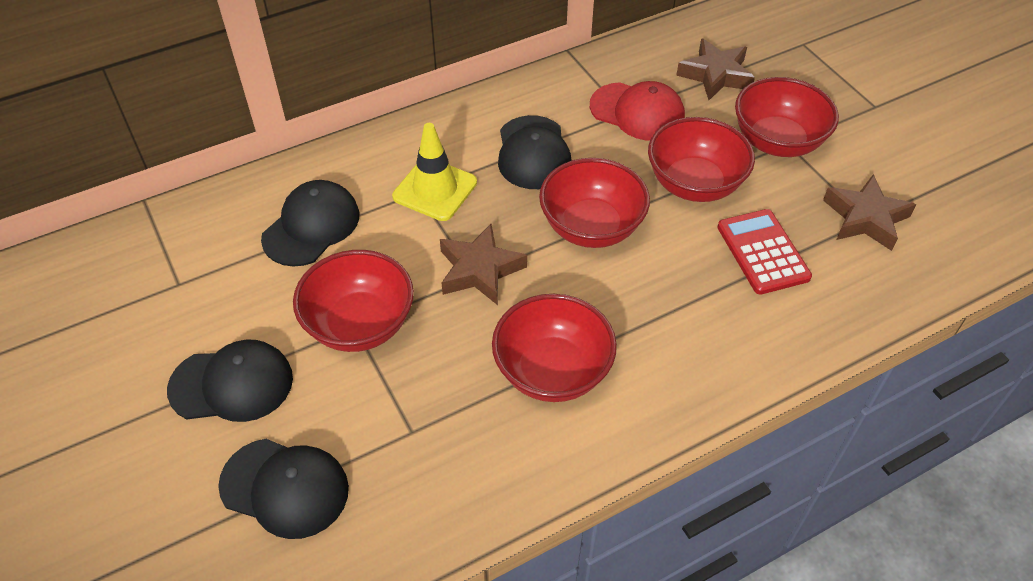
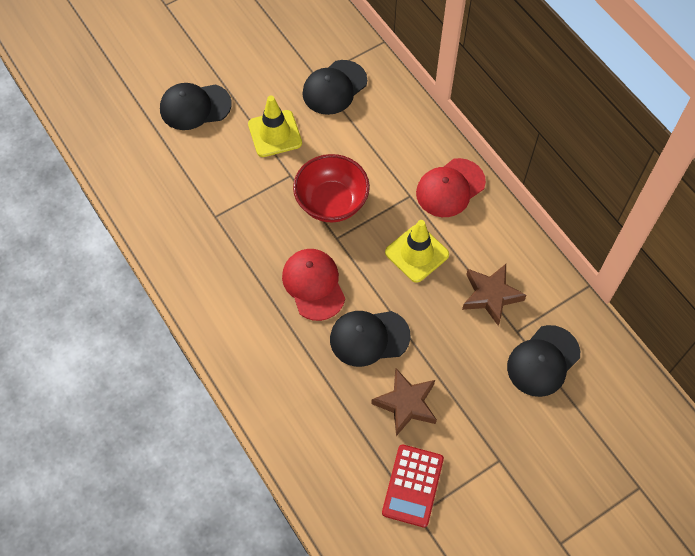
brown star: 3 -> 2
red bowl: 5 -> 1
red cap: 1 -> 2
yellow traffic cone: 1 -> 2

